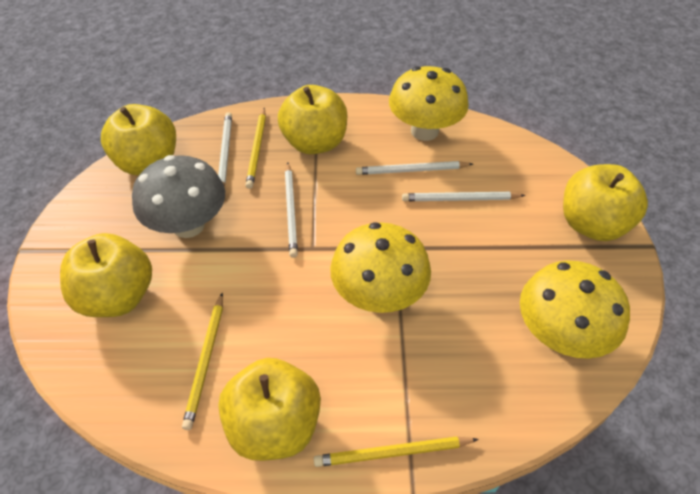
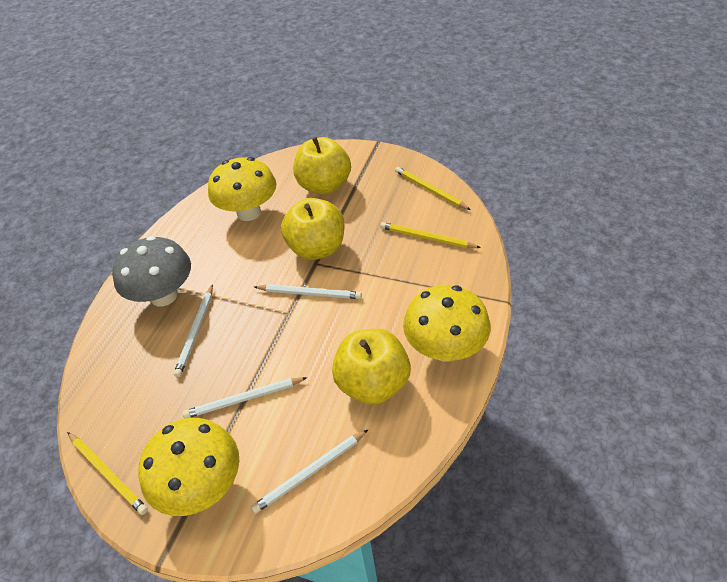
yellow apple: 5 -> 3

